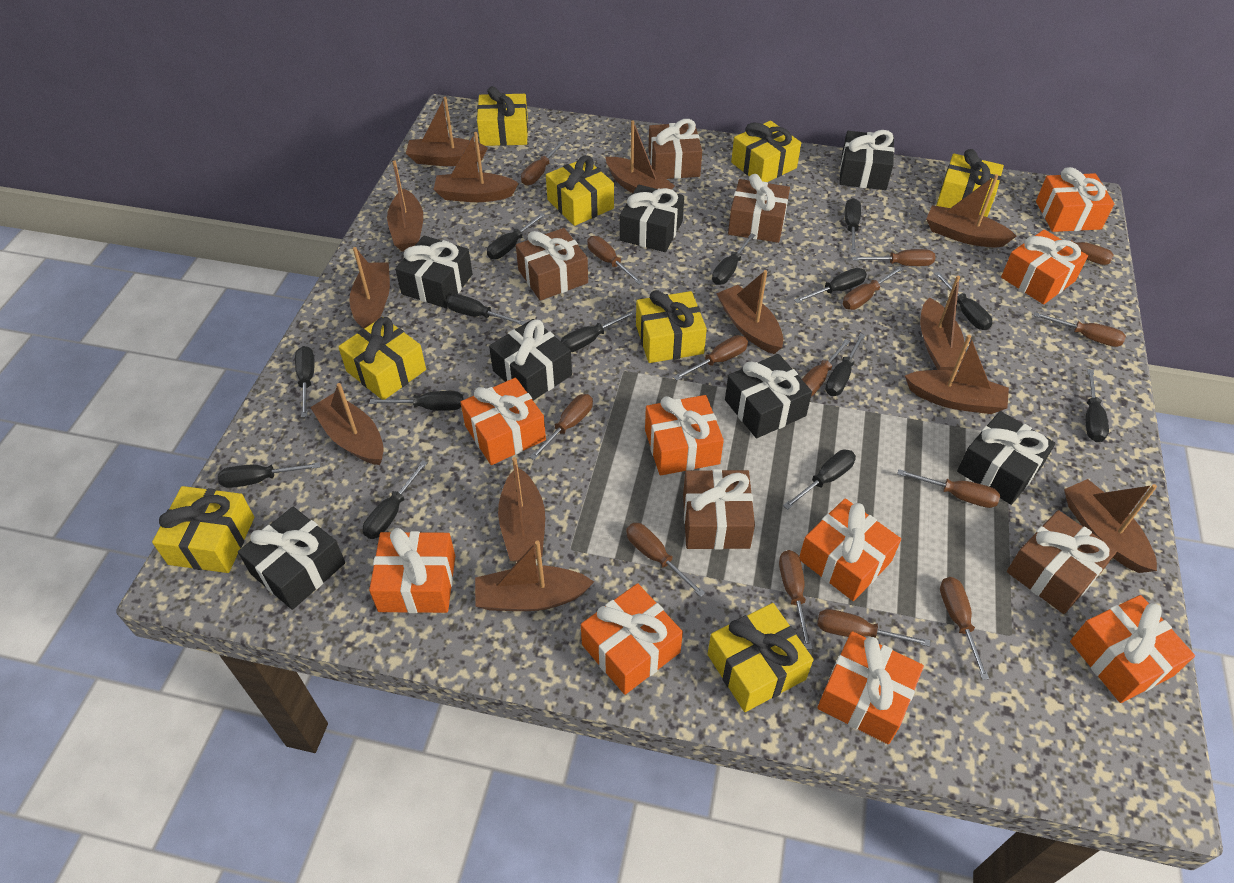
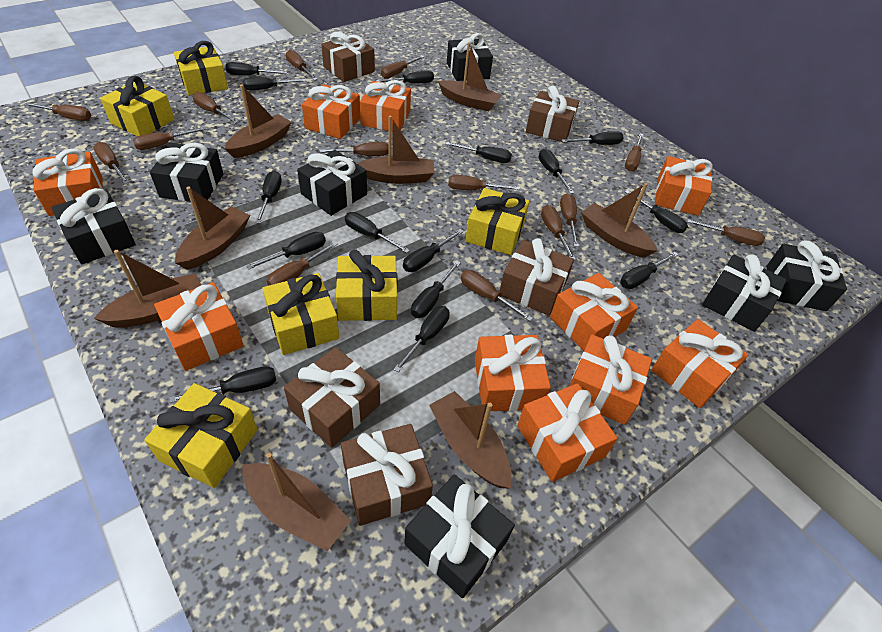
black screwdriver: 14 -> 15
brown boat: 13 -> 8
orange gift: 9 -> 10
yellow gift: 8 -> 6

